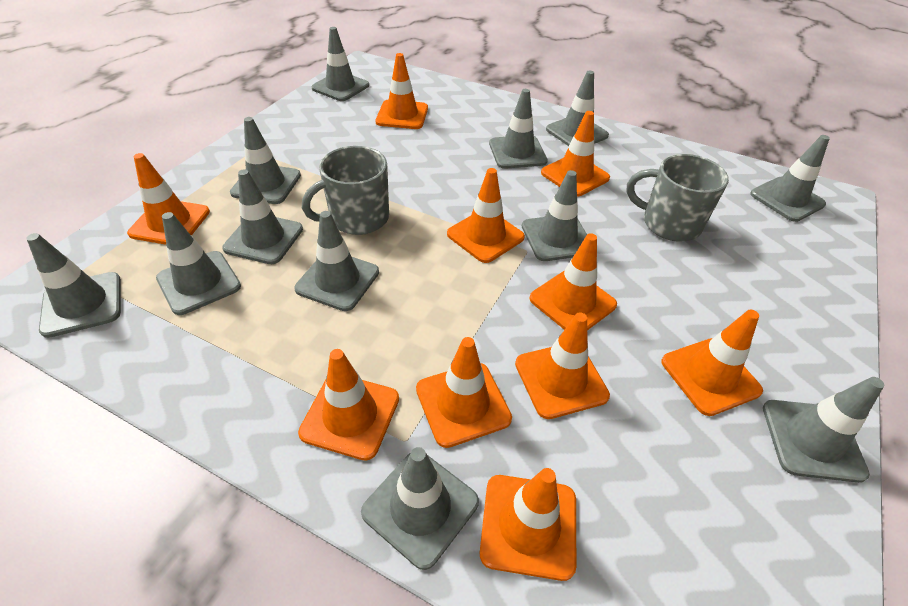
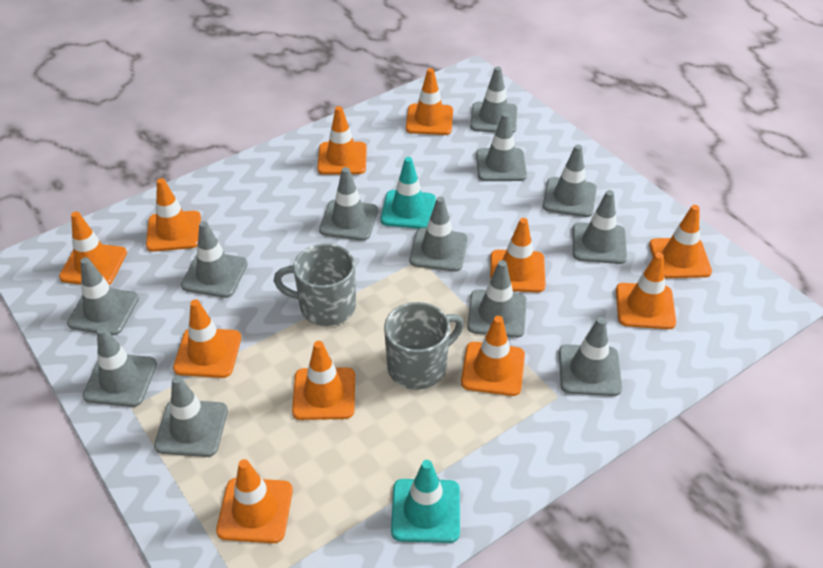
orange traffic cone: 10 -> 11
turquoise traffic cone: 0 -> 2

